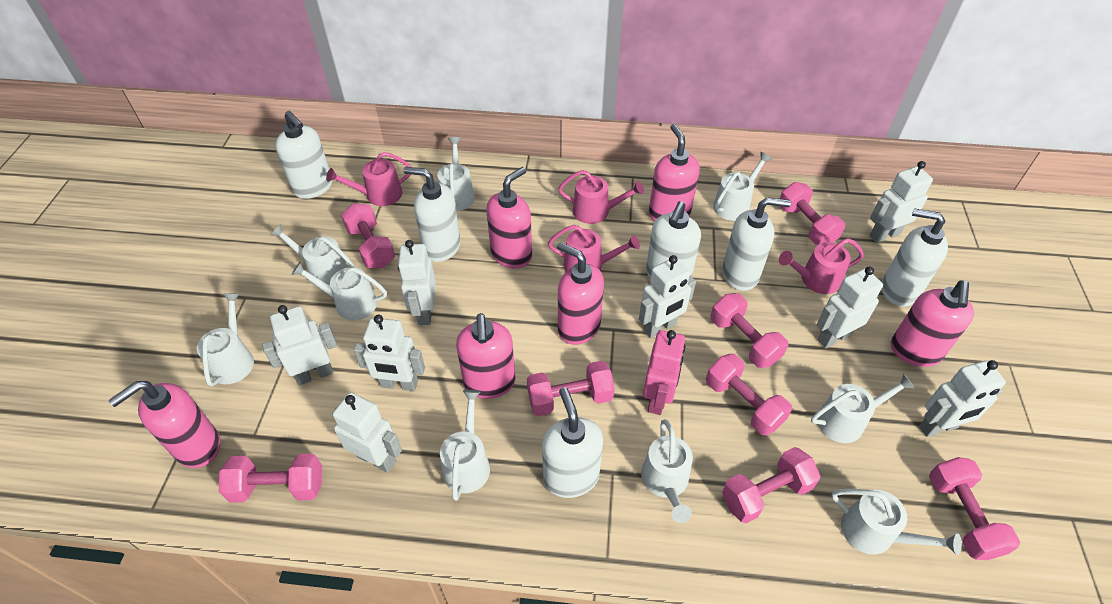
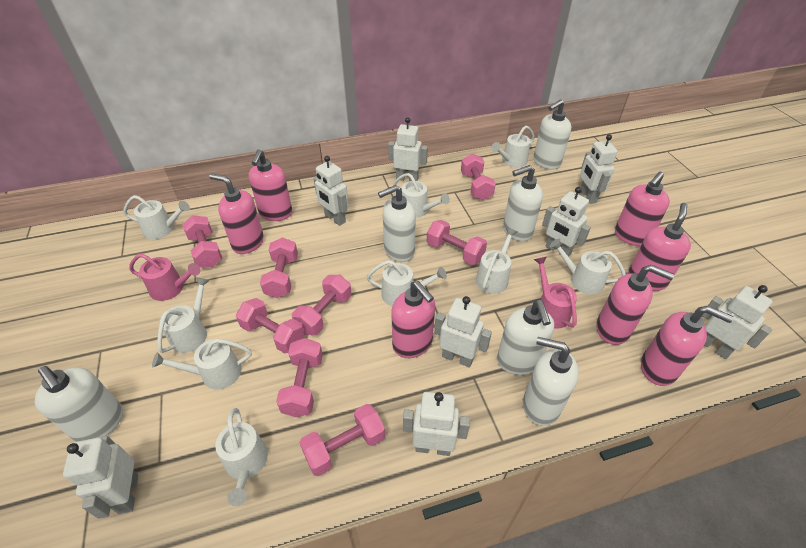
pink robot: 1 -> 0
pink soap dispenser: 6 -> 7
pink watering can: 4 -> 2

